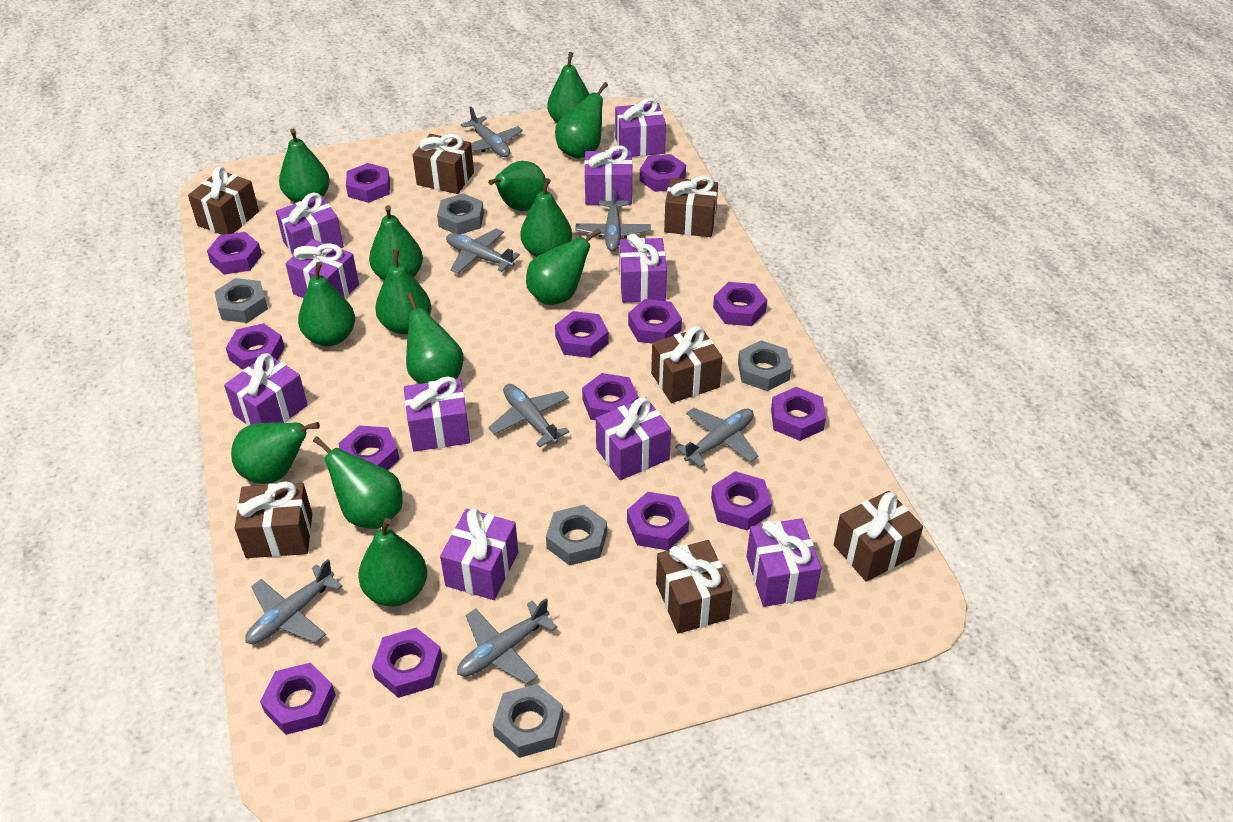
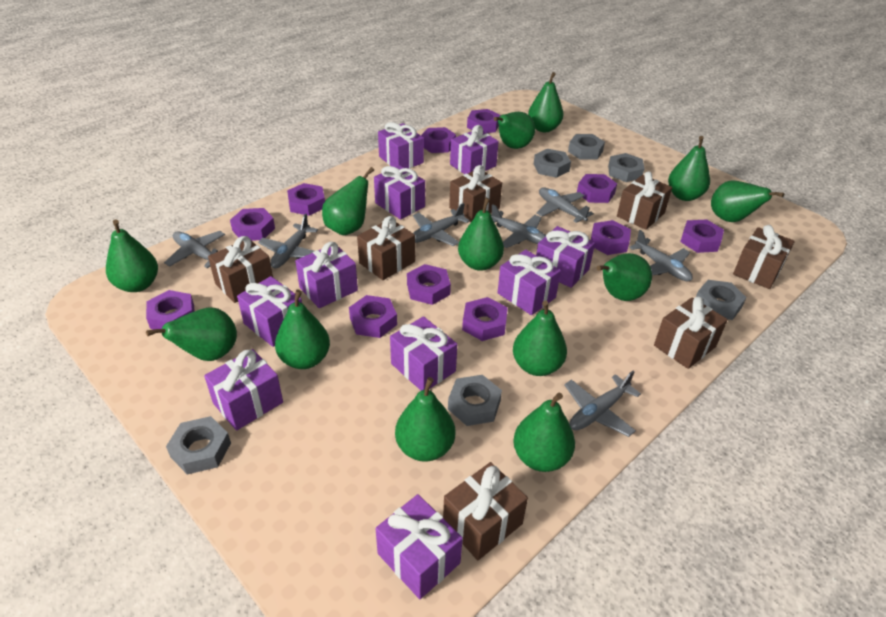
grey nut: 5 -> 6
purple nut: 14 -> 11

